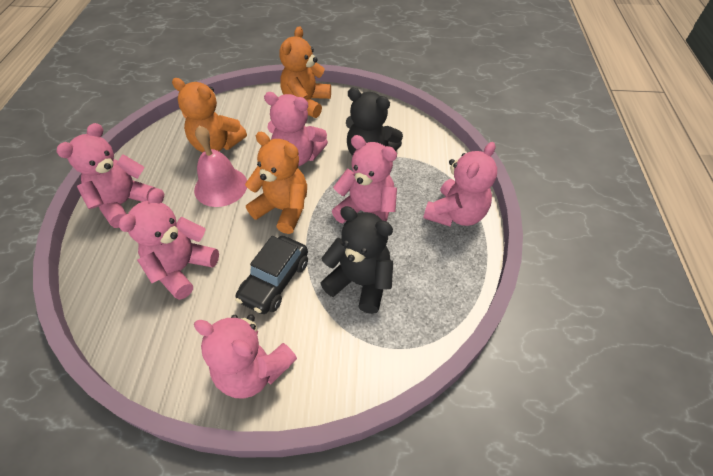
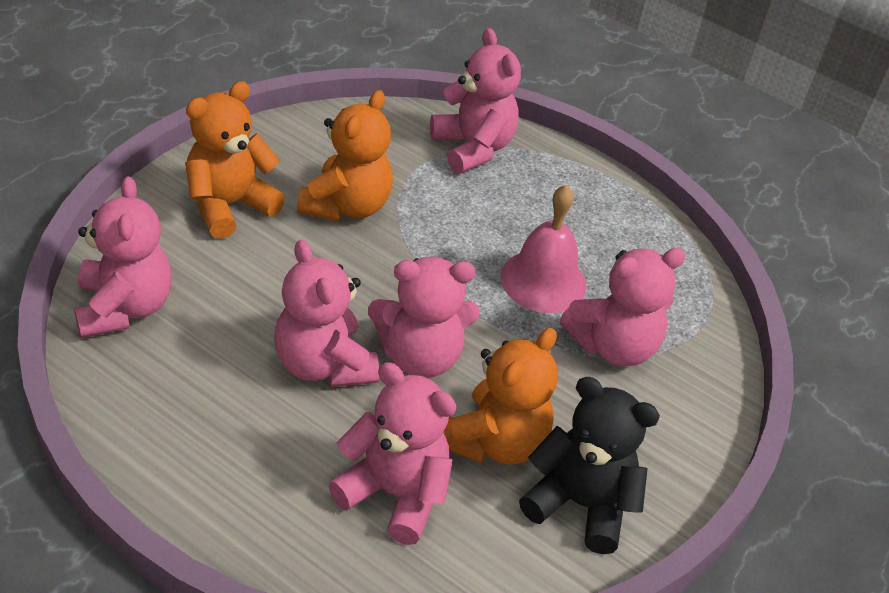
black car: 1 -> 0
black teddy bear: 2 -> 1

